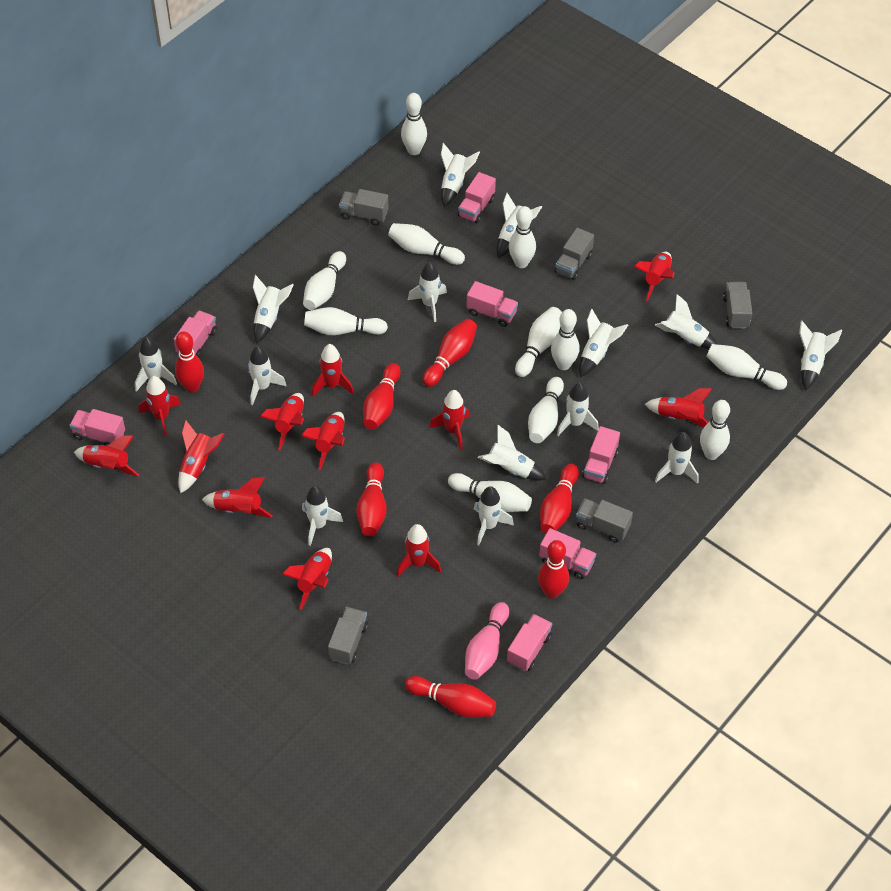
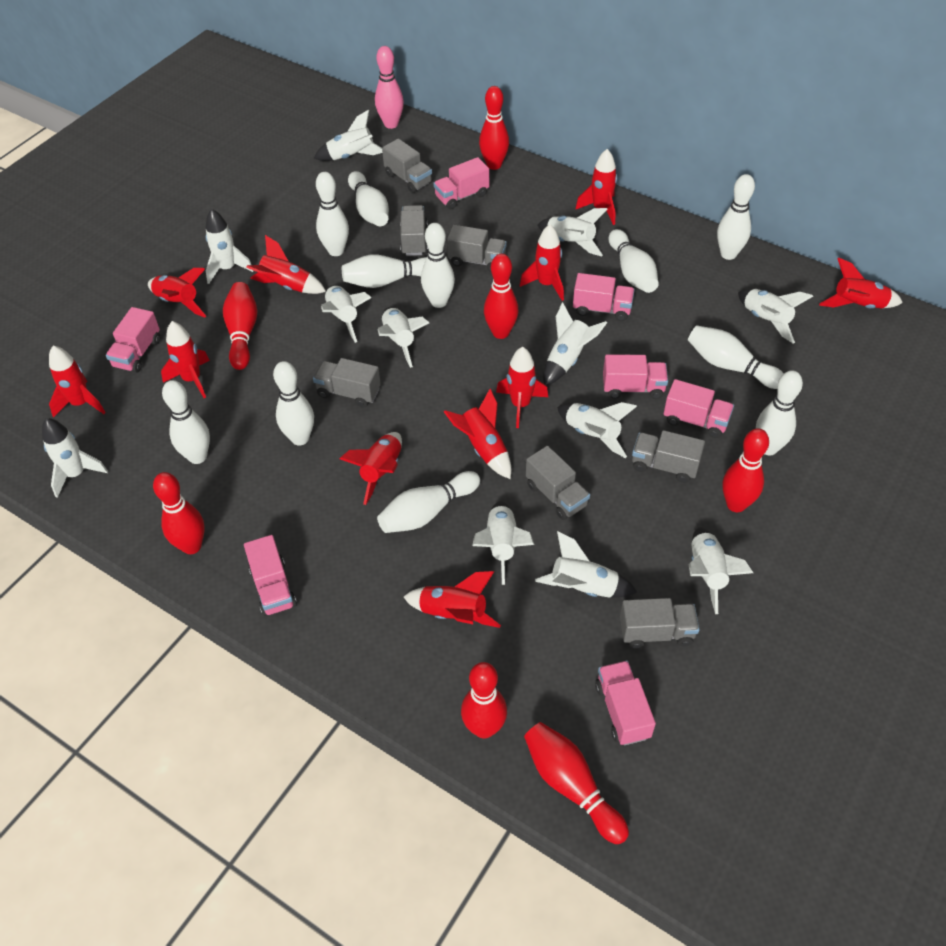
grey truck: 5 -> 7
red rocket: 12 -> 11
white rocket: 14 -> 12

